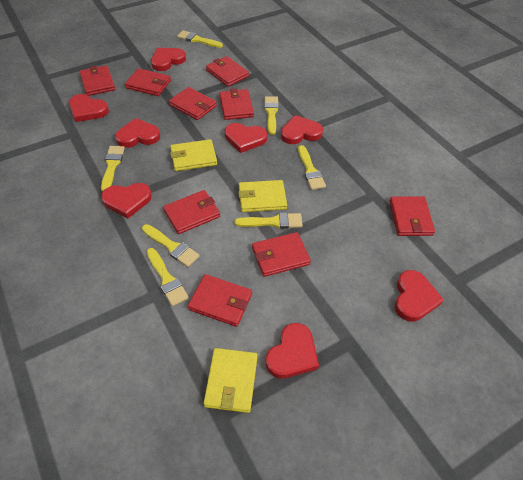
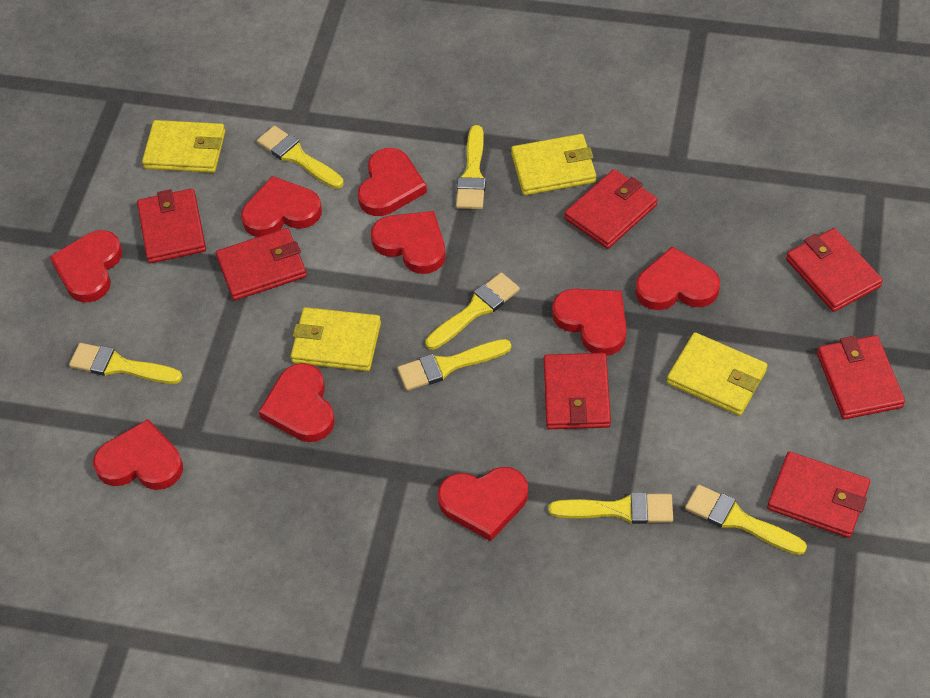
red heart: 8 -> 9
red wallet: 9 -> 7
yellow wallet: 3 -> 4

